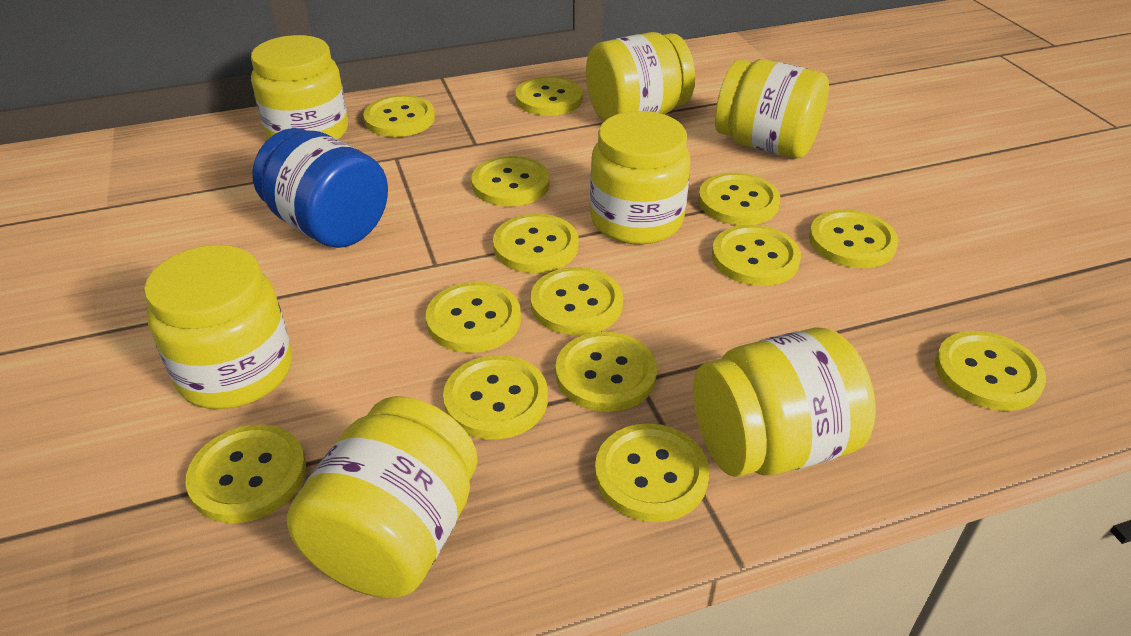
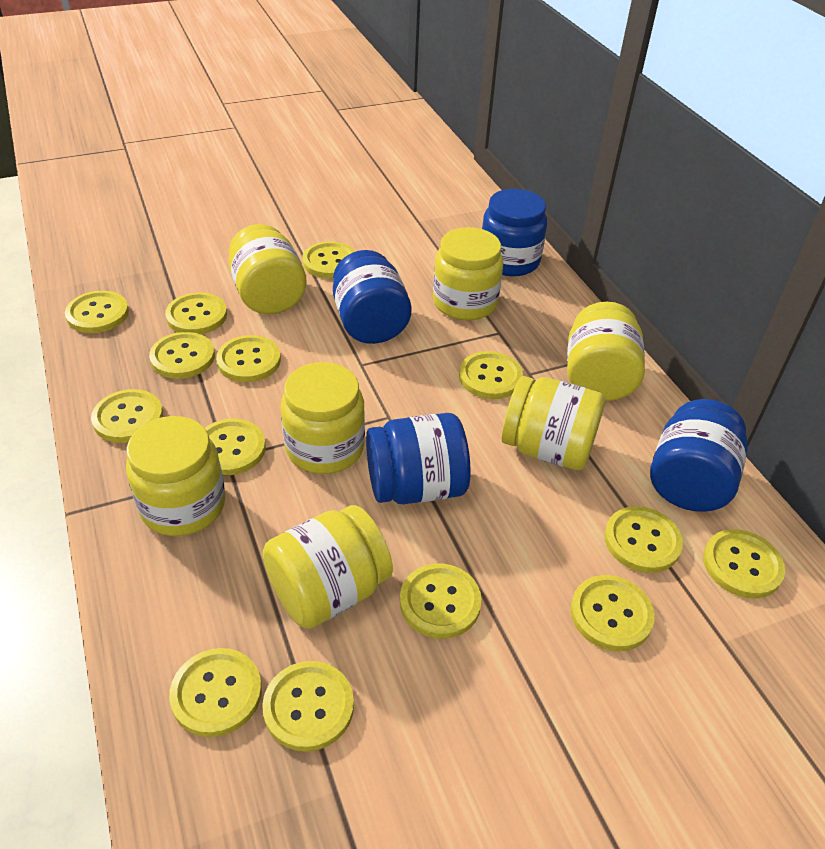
blue jar: 1 -> 4

